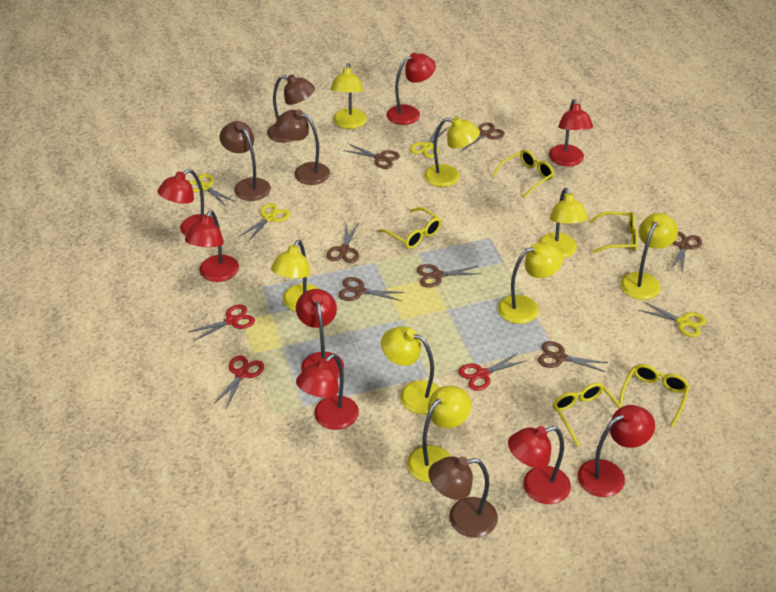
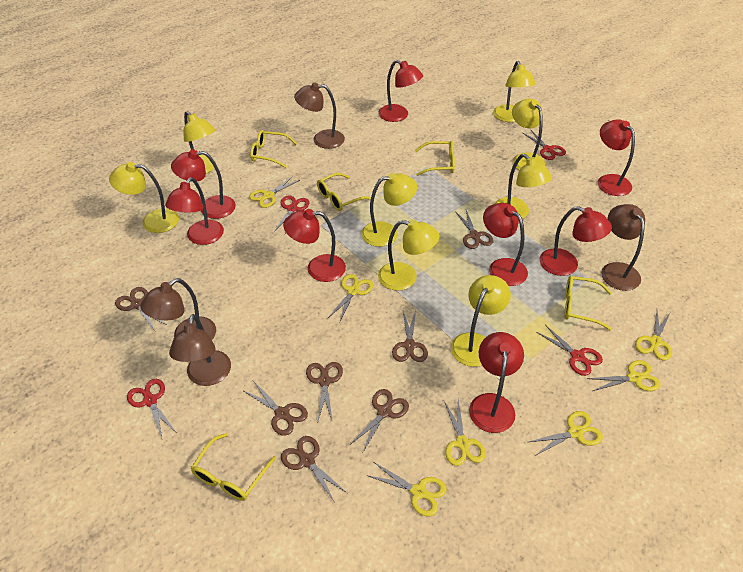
red scissors: 3 -> 4
yellow scissors: 4 -> 7

